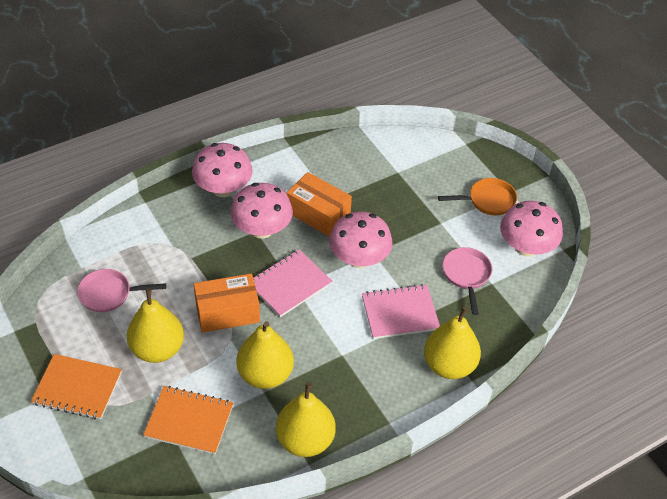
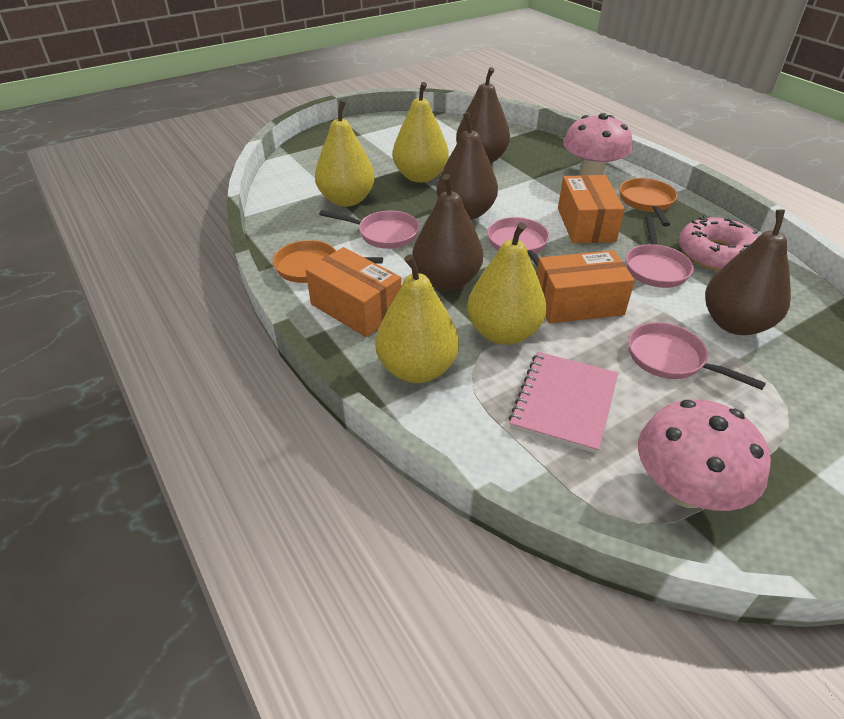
brown pear: 0 -> 4
orange box: 2 -> 3
orange notebook: 2 -> 0
orange pan: 1 -> 2
pink donut: 0 -> 1
pink mushroom: 4 -> 2
pink notebook: 2 -> 1
pink pan: 2 -> 4

